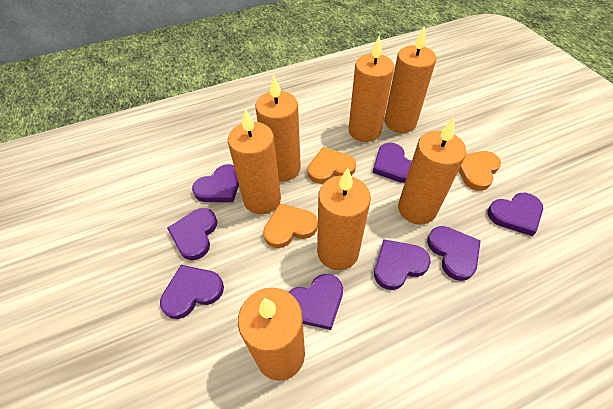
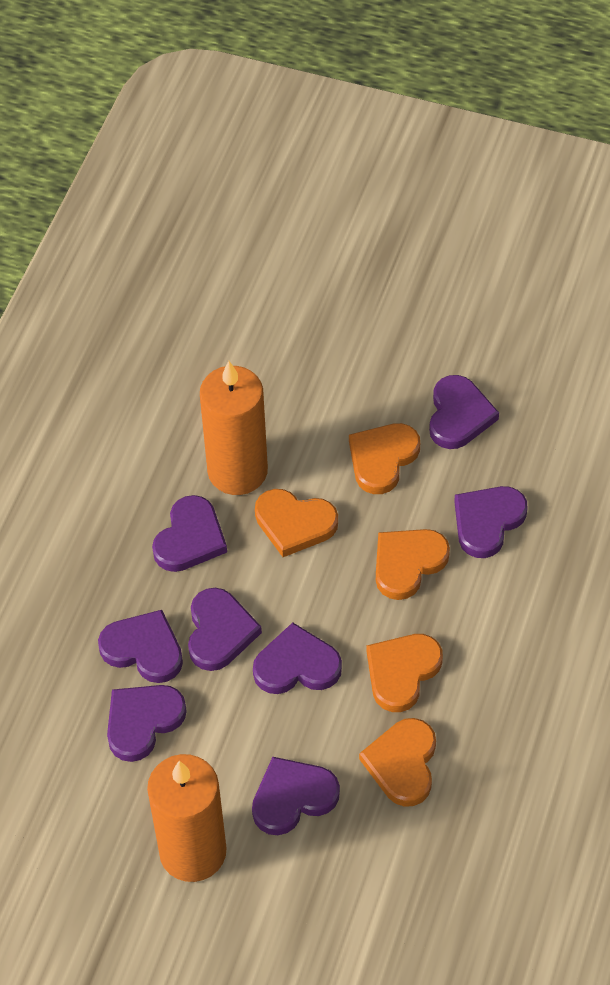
orange candle: 7 -> 2
orange heart: 3 -> 5

